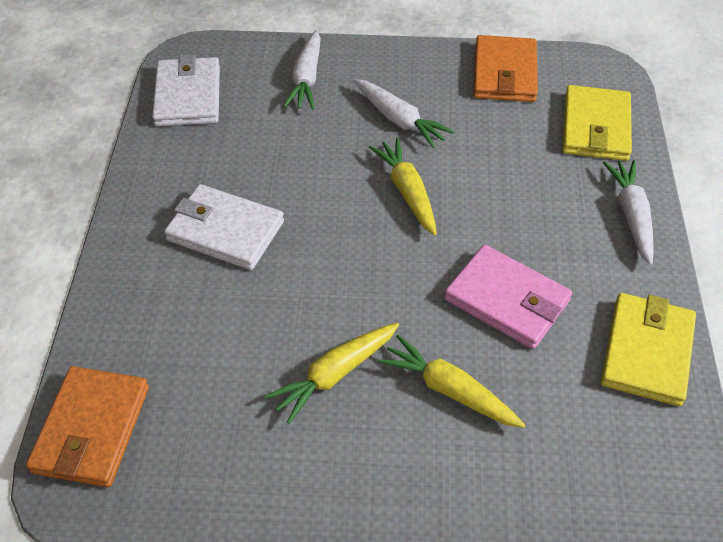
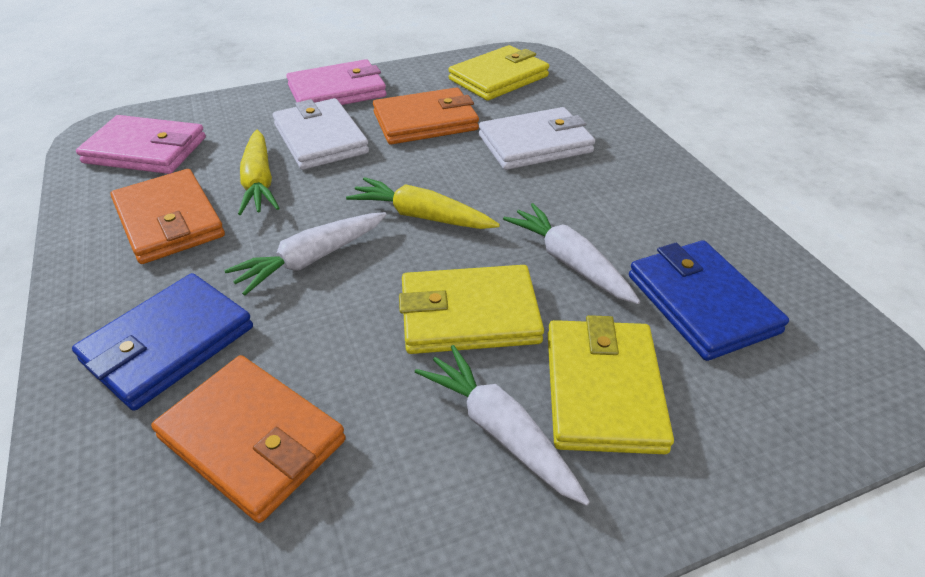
blue wallet: 0 -> 2
orange wallet: 2 -> 3
pink wallet: 1 -> 2
yellow carrot: 3 -> 2
yellow wallet: 2 -> 3

